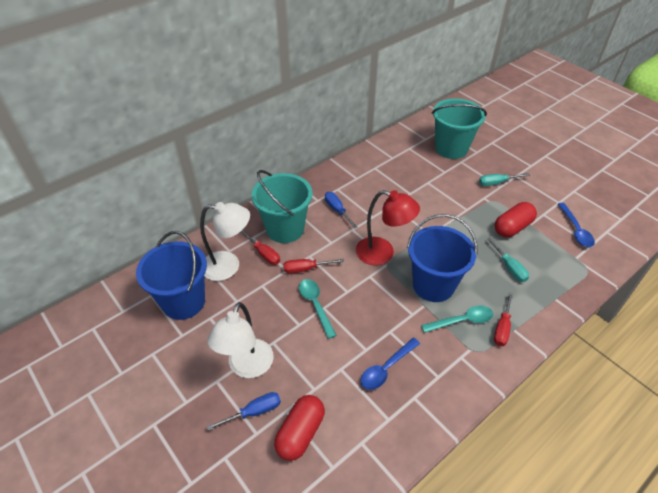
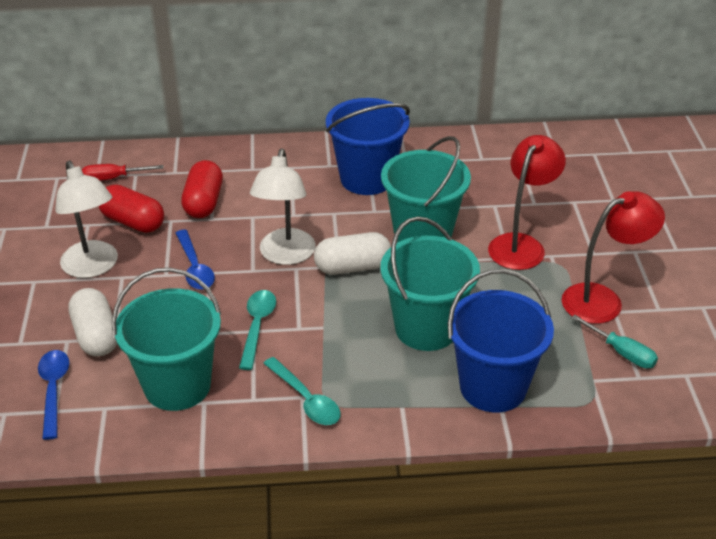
blue screwdriver: 2 -> 0
red lamp: 1 -> 2
red screwdriver: 3 -> 1
turquoise bucket: 2 -> 3
turquoise screwdriver: 2 -> 1
white capsule: 0 -> 2

